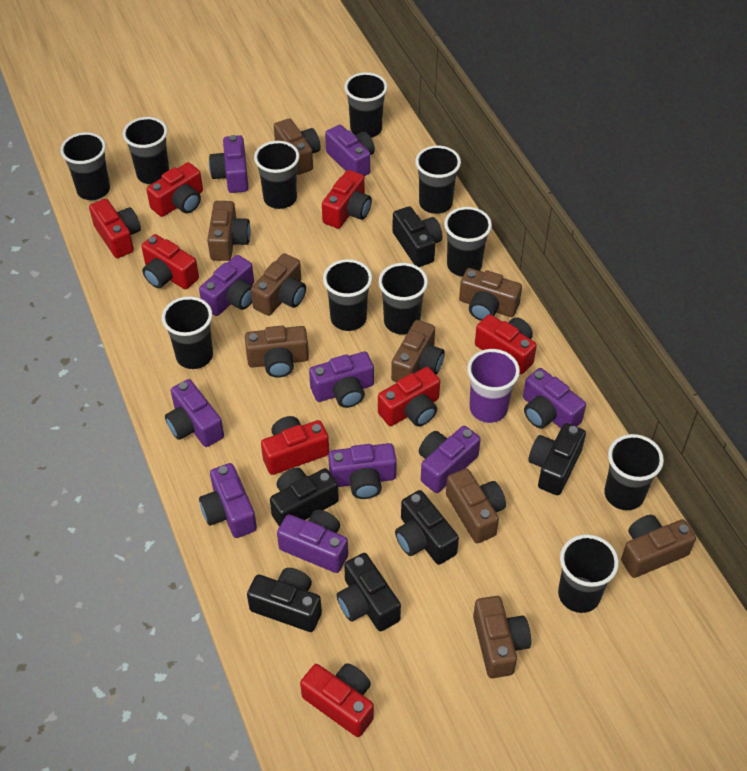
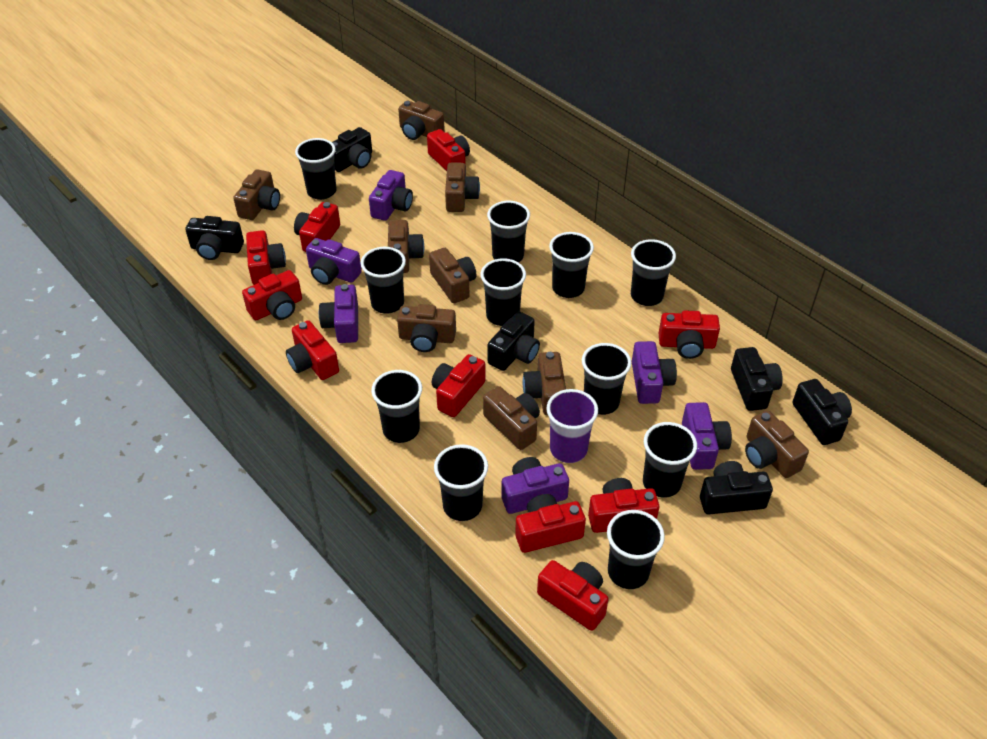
purple camera: 10 -> 6
red camera: 8 -> 10

